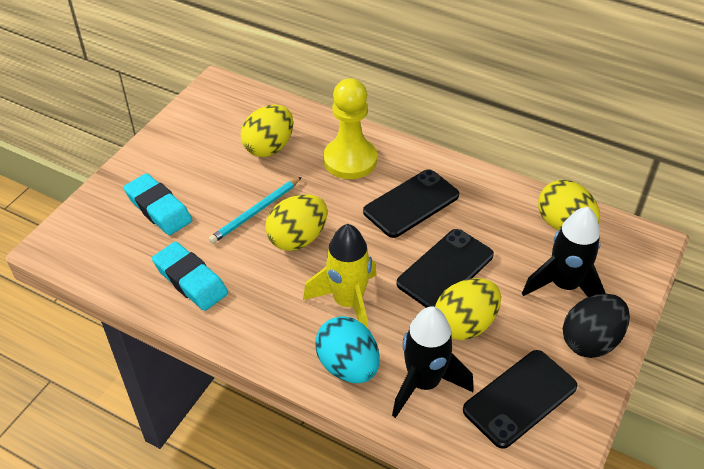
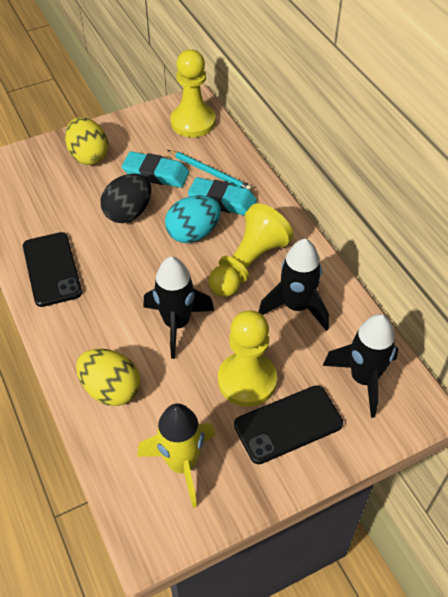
black phone: 3 -> 2
black rocket: 2 -> 3
yellow egg: 4 -> 2
yellow pawn: 1 -> 3

